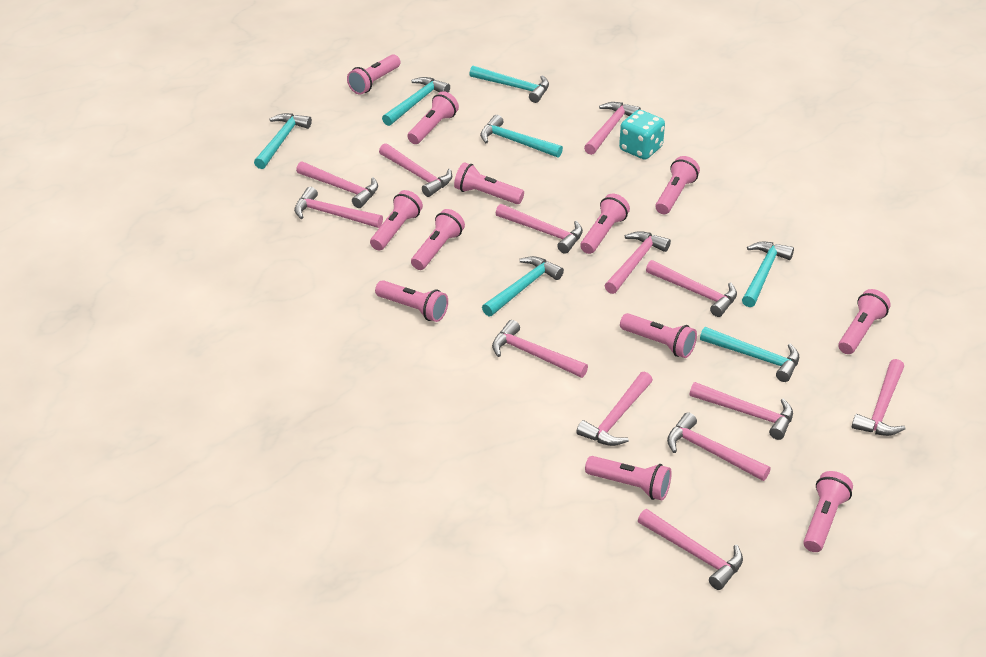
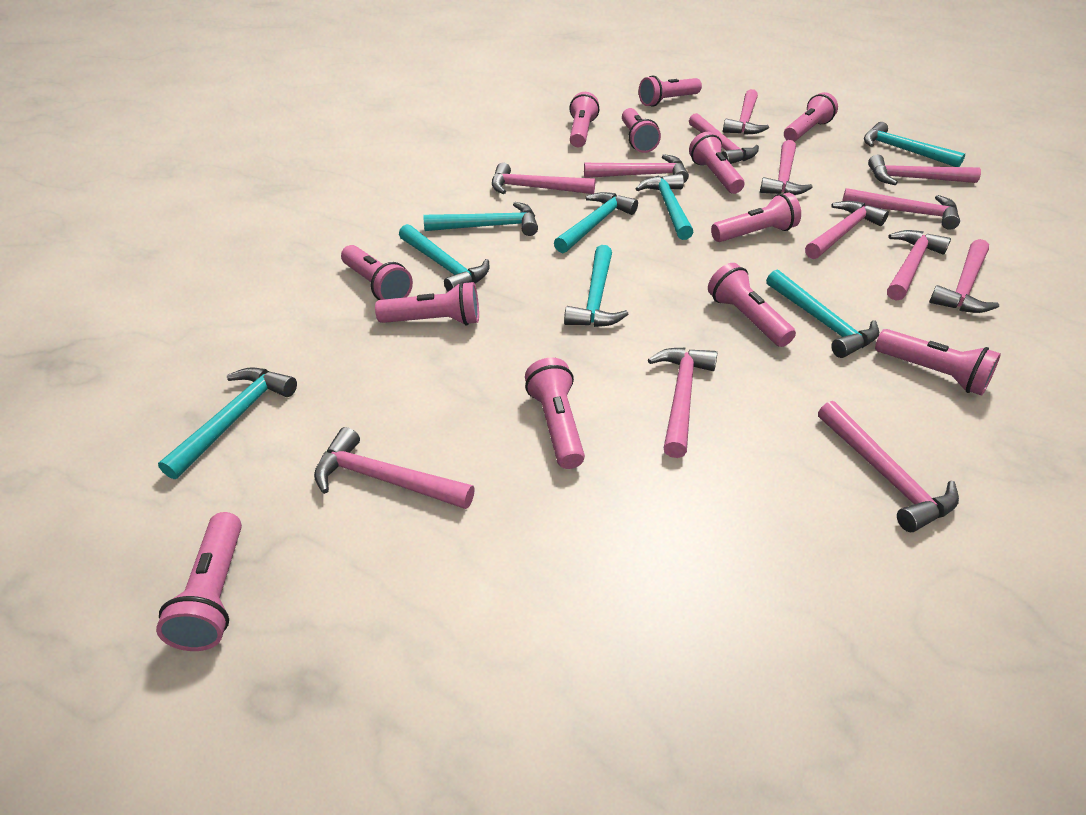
turquoise dice: 1 -> 0
turquoise hammer: 7 -> 8

